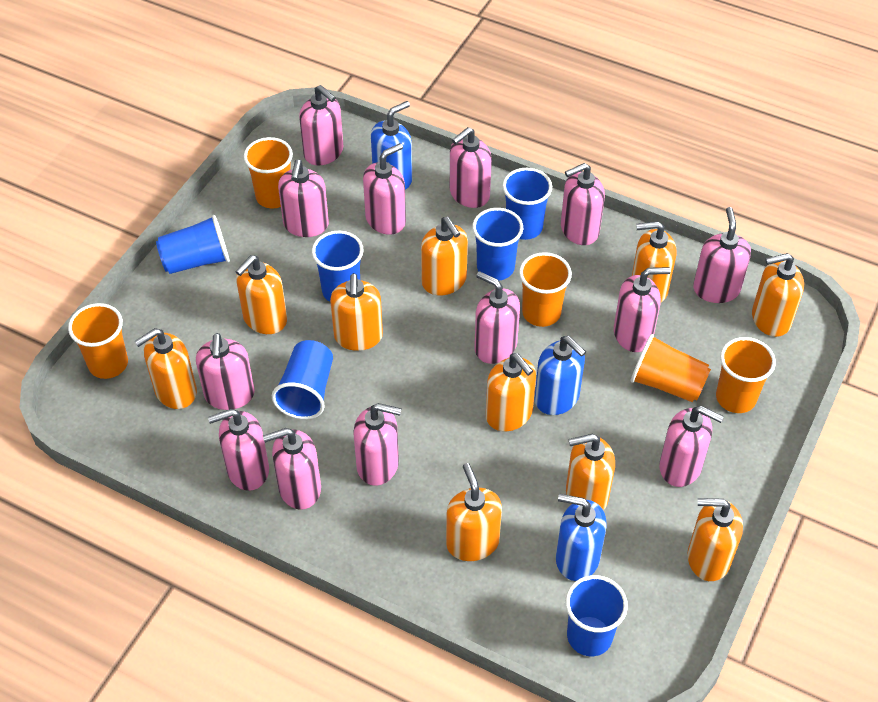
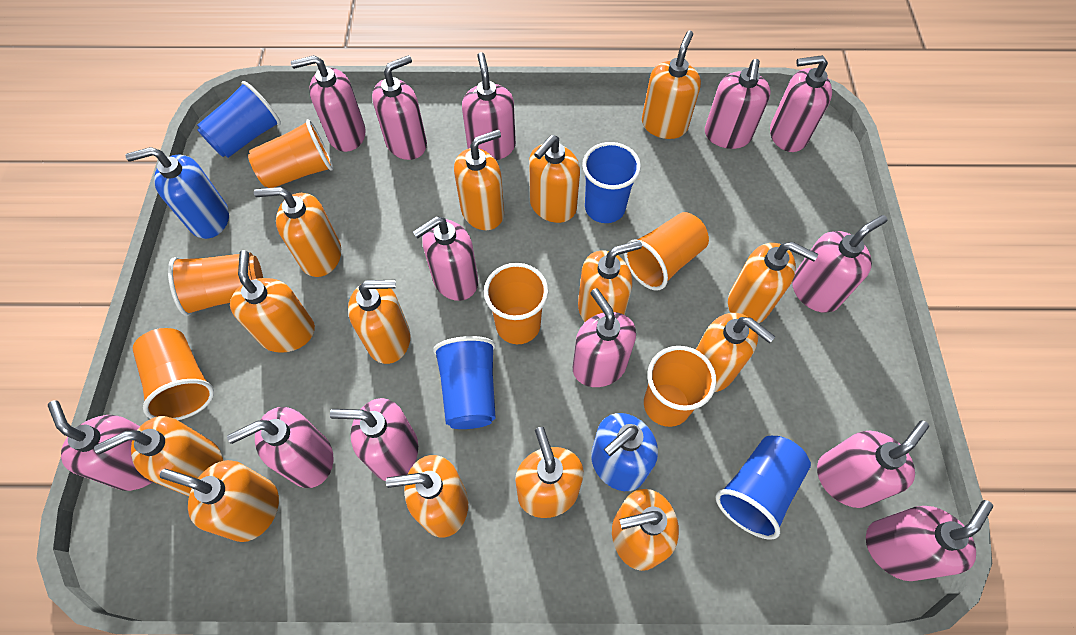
blue cup: 6 -> 4
blue soap dispenser: 3 -> 2
orange cup: 5 -> 6
orange soap dispenser: 10 -> 14

